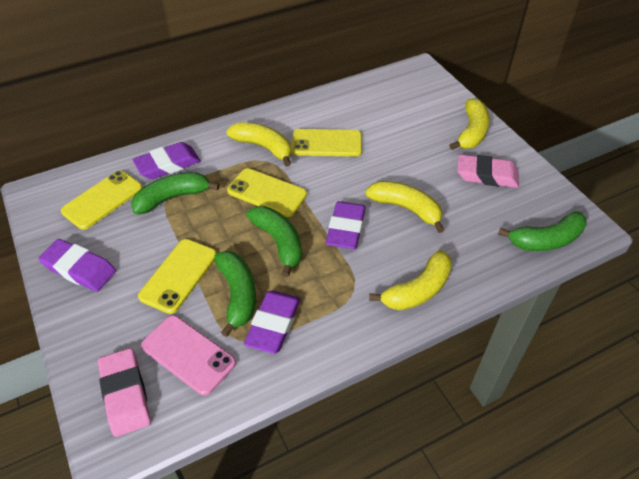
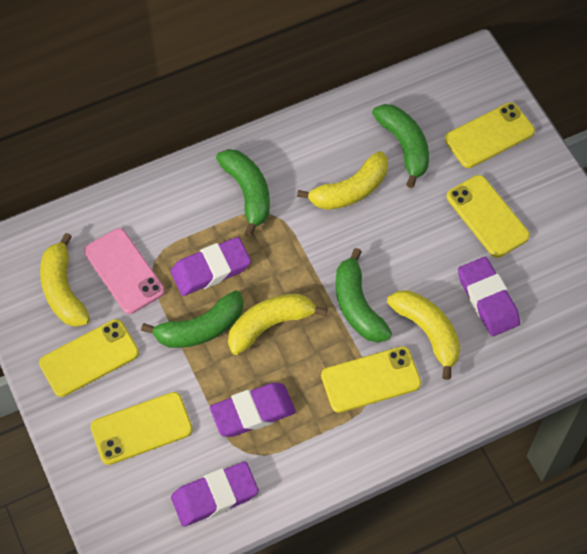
pink eraser: 2 -> 0
yellow phone: 4 -> 5

